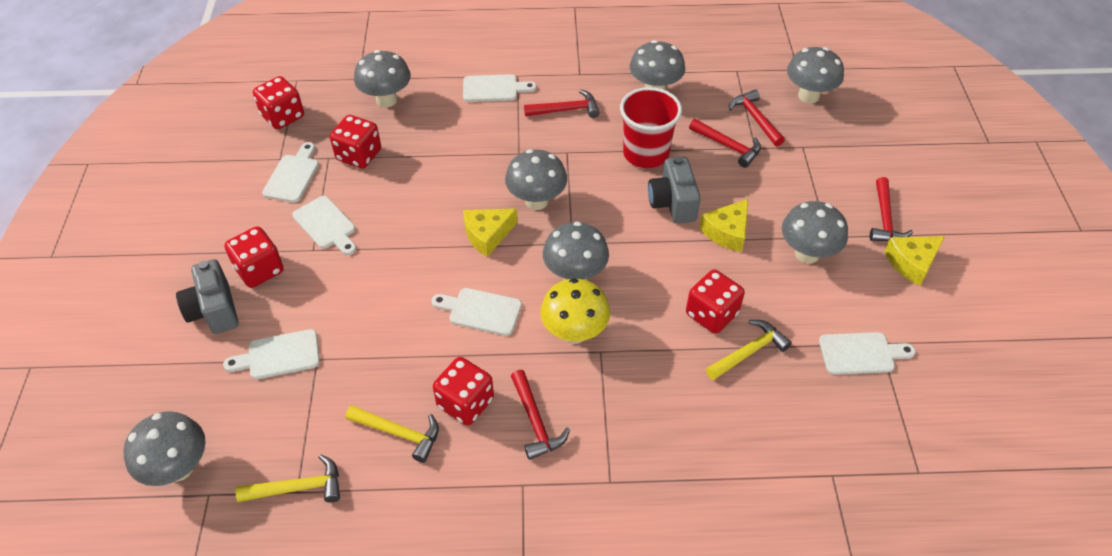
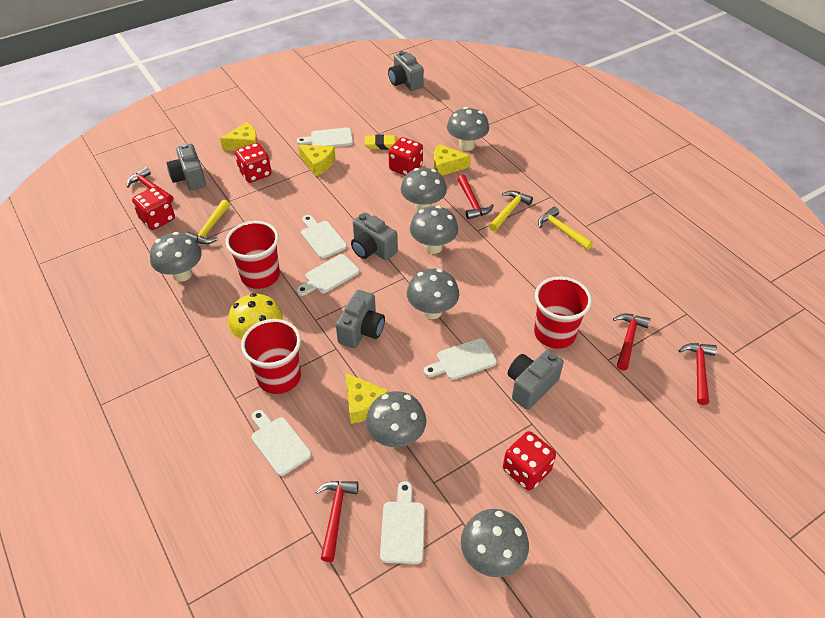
grey camera: 2 -> 5
red cup: 1 -> 3
red dice: 5 -> 4
yellow cheese: 3 -> 4
yellow eraser: 0 -> 1

